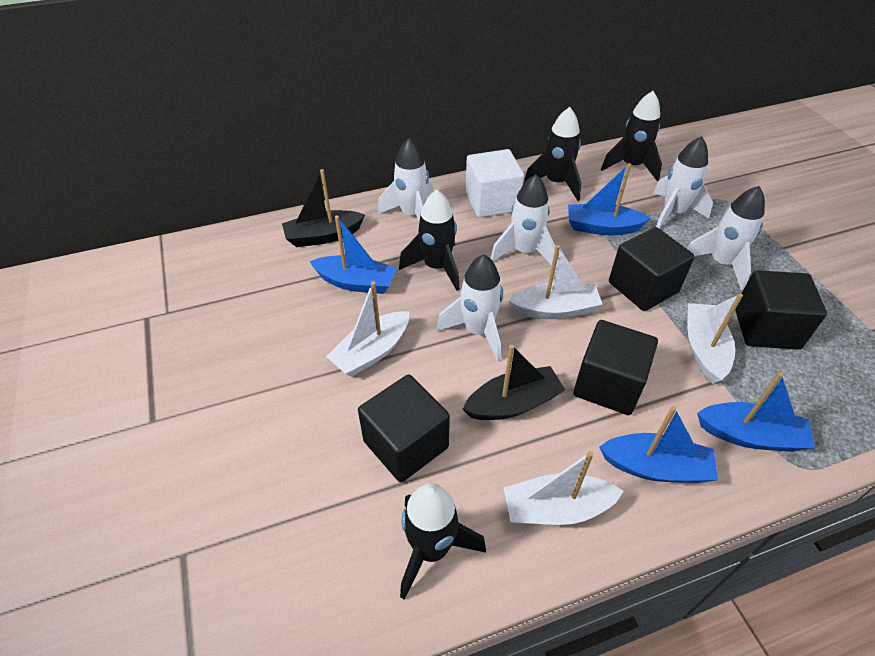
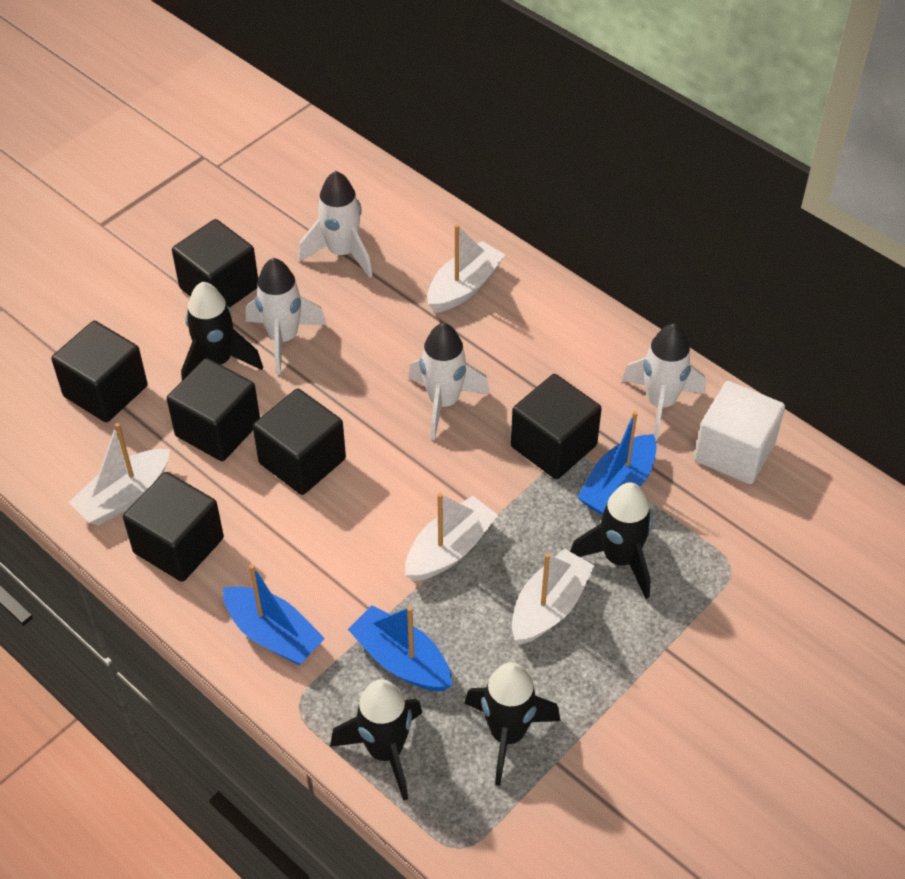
black boat: 2 -> 0
black cube: 4 -> 6
blue boat: 4 -> 3
white rocket: 5 -> 4

